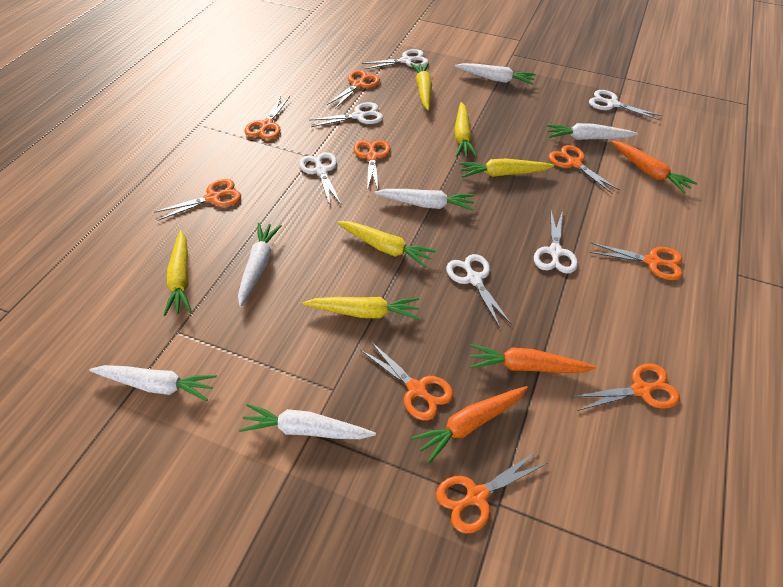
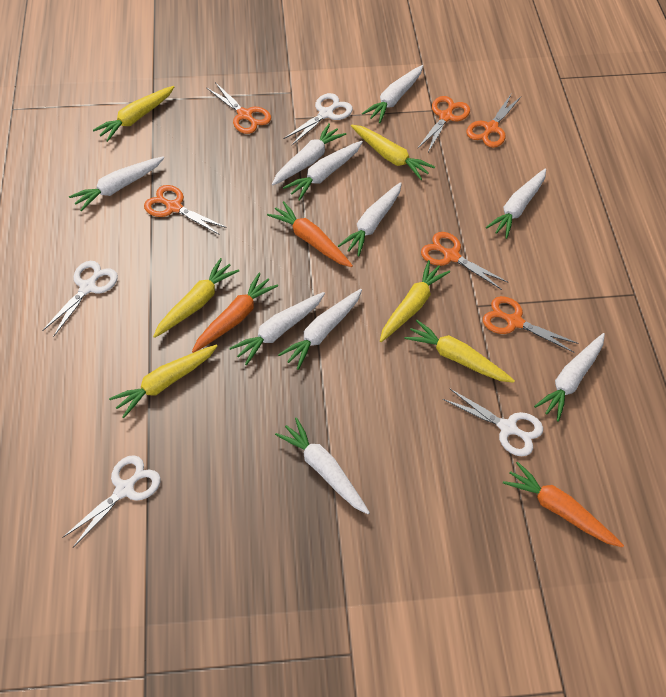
orange scissors: 9 -> 6
white carrot: 6 -> 10
white scissors: 6 -> 4

